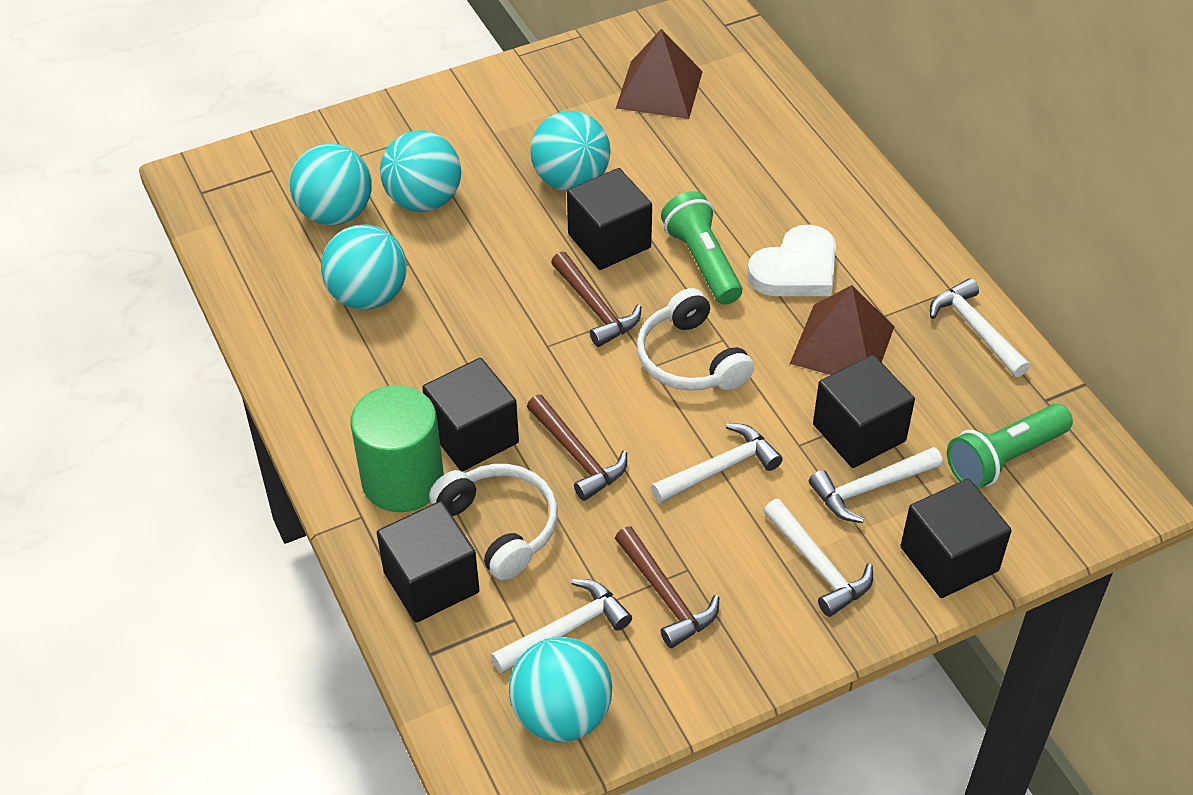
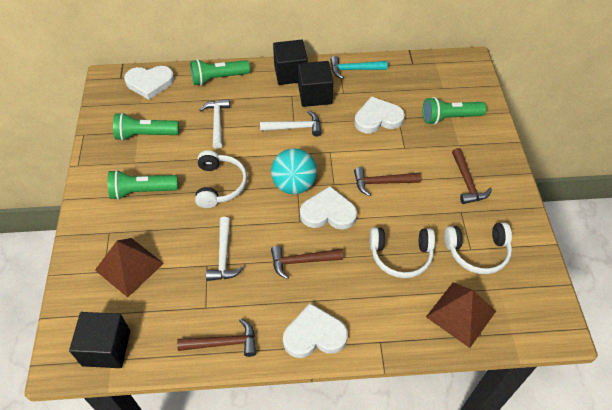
black cube: 5 -> 3
brown hammer: 3 -> 4
green cylinder: 1 -> 0
green flashlight: 2 -> 4
turquoise ball: 5 -> 1
turquoise hammer: 0 -> 1
white hammer: 5 -> 3
white headphones: 2 -> 3
white heart: 1 -> 4

